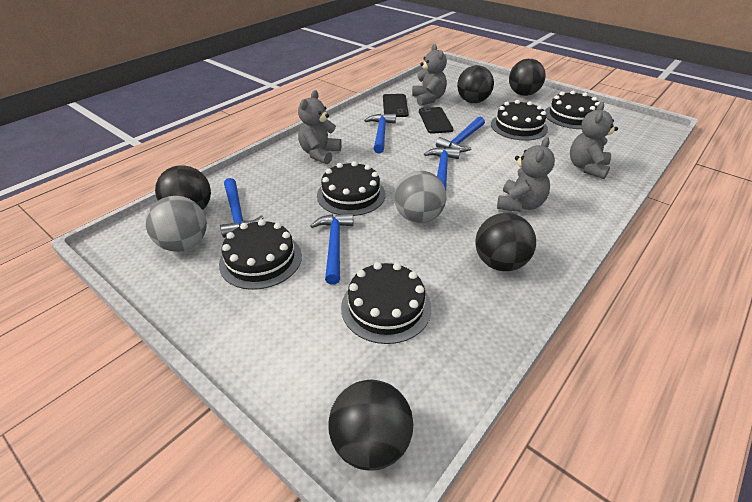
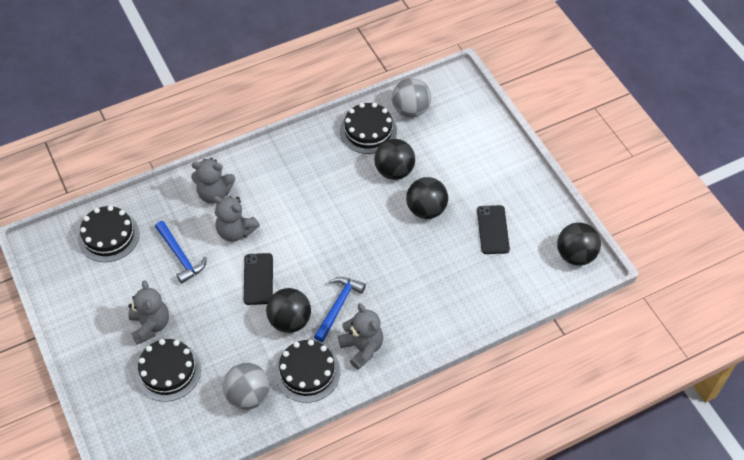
black ball: 5 -> 4
black cake: 5 -> 4
blue hammer: 5 -> 2

